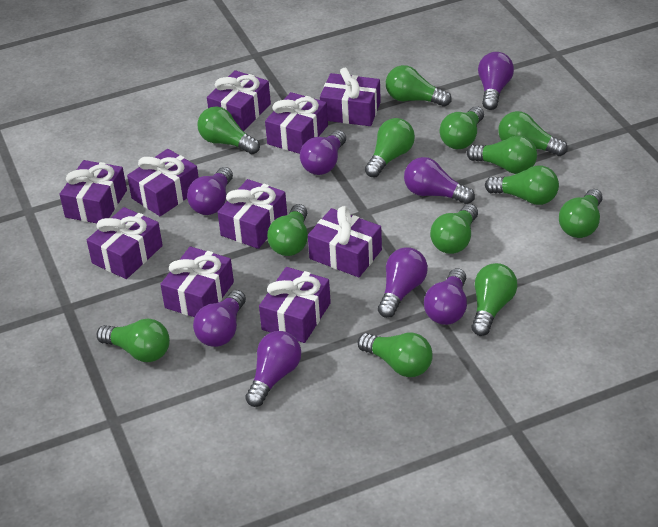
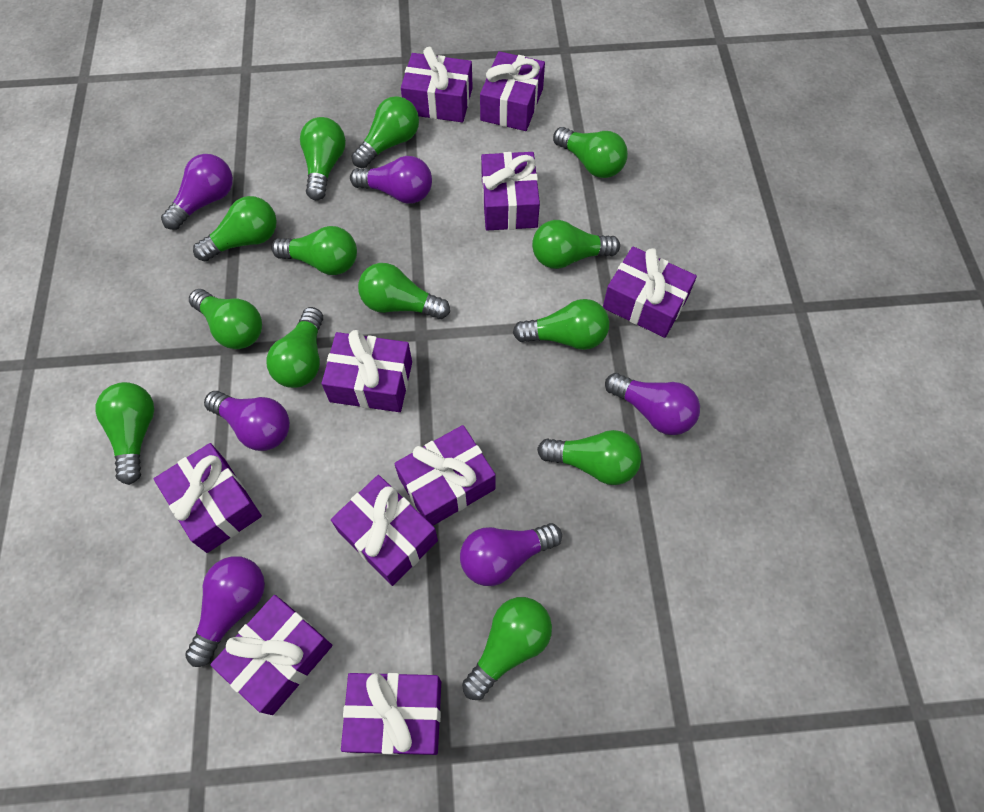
purple light bulb: 8 -> 6

